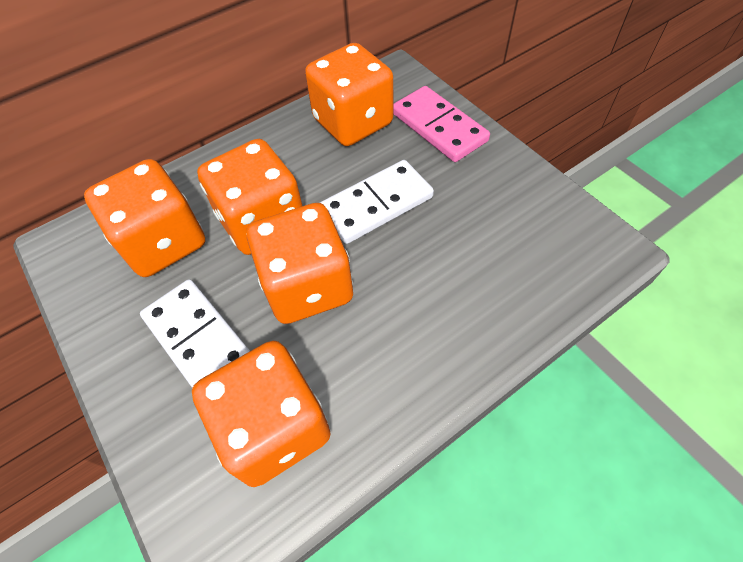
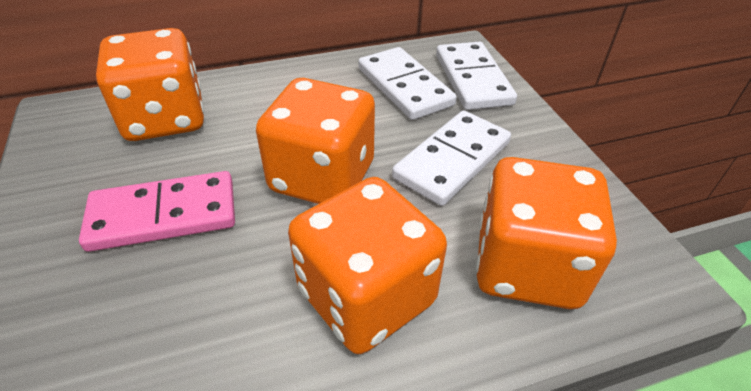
orange dice: 5 -> 4
white domino: 2 -> 3

